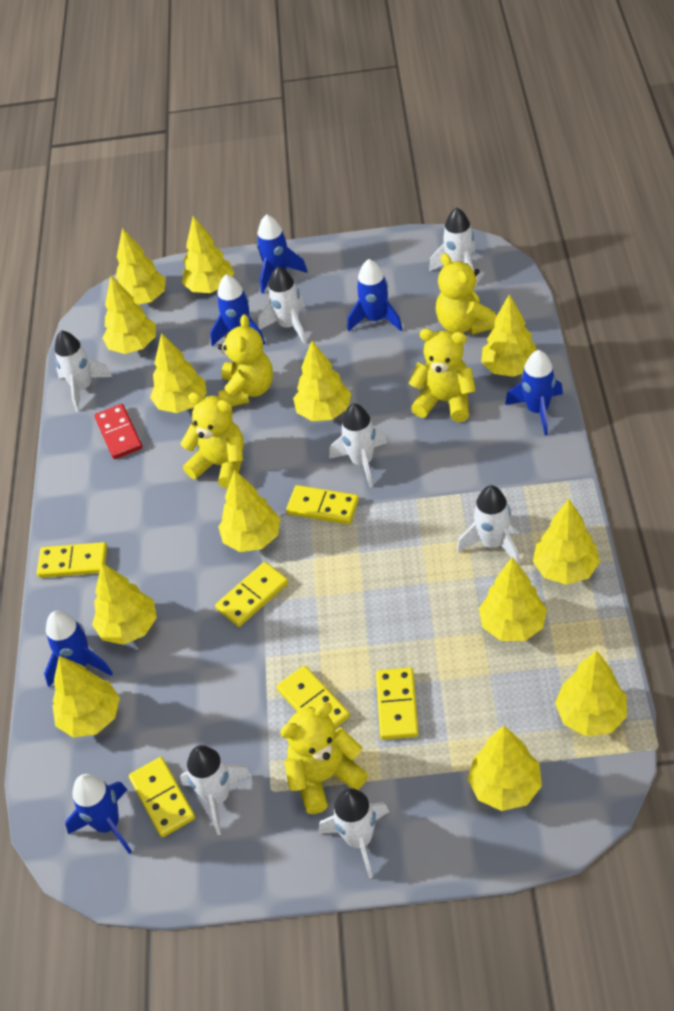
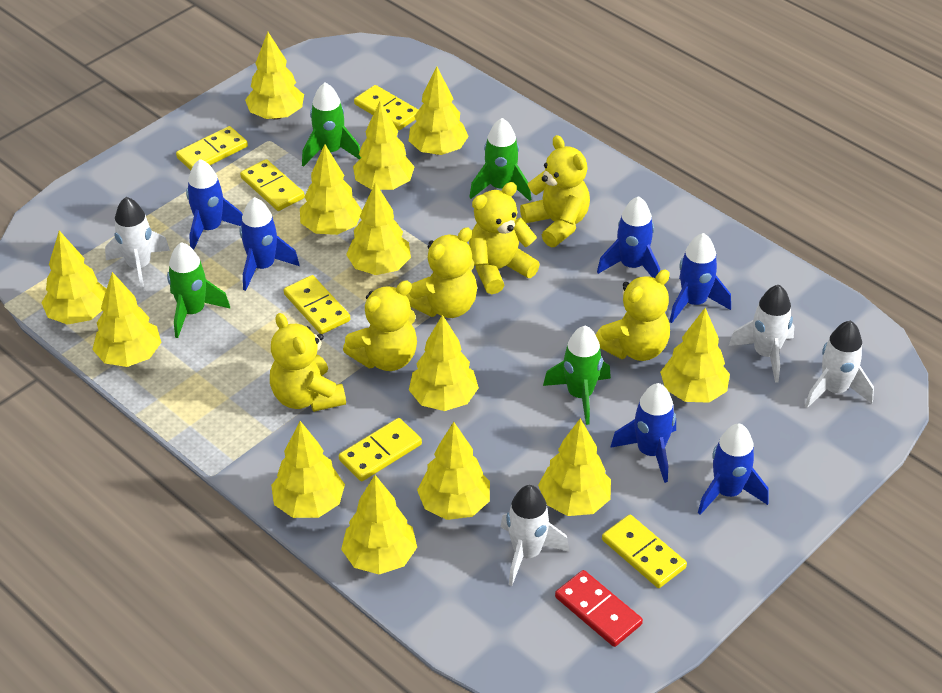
green rocket: 0 -> 4
white rocket: 7 -> 4
yellow teddy bear: 5 -> 6

